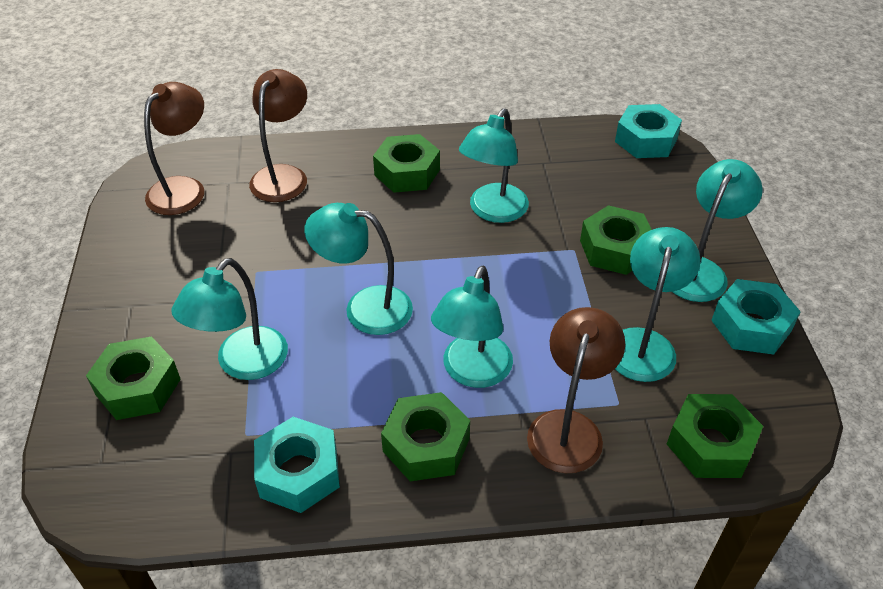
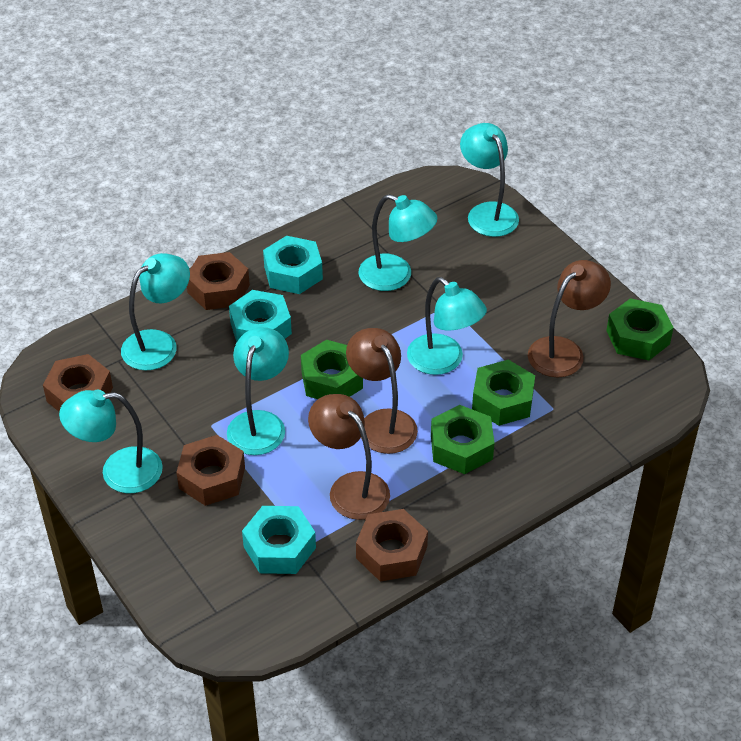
brown nut: 0 -> 4
green nut: 5 -> 4

